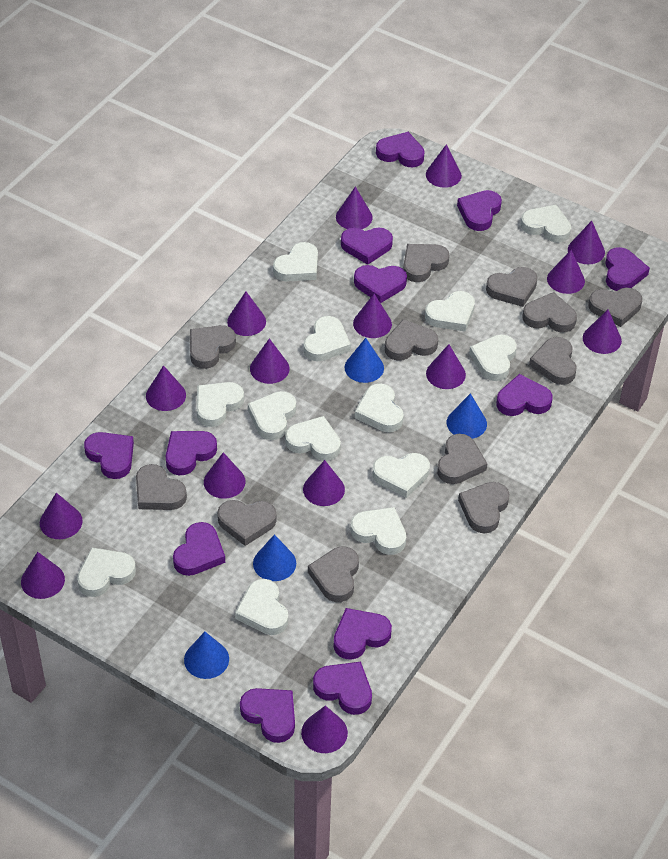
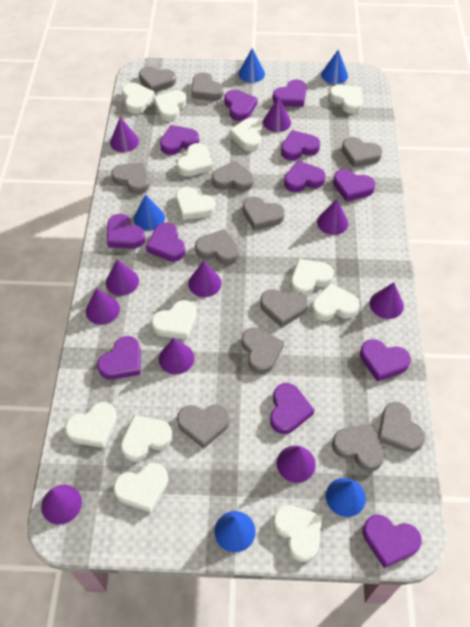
blue cone: 4 -> 5
purple cone: 15 -> 10

